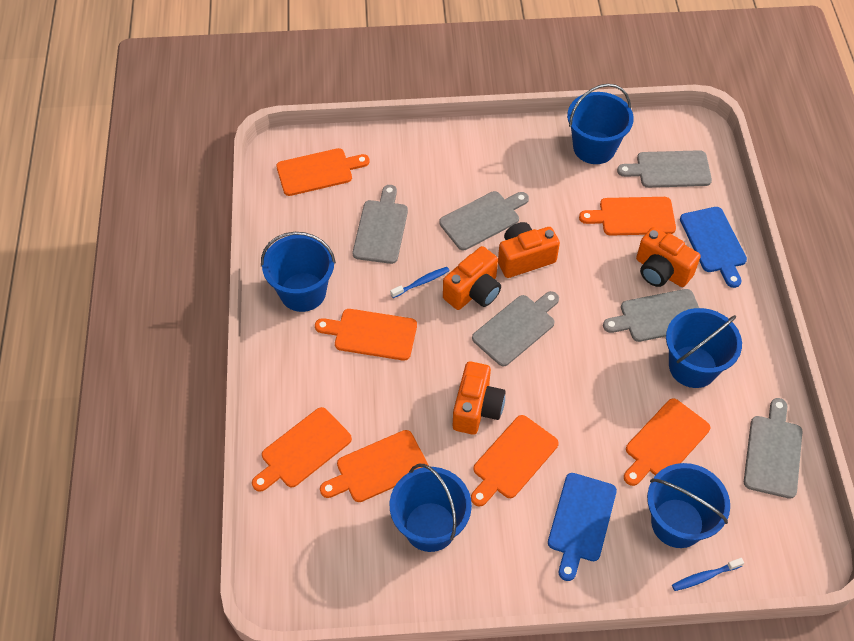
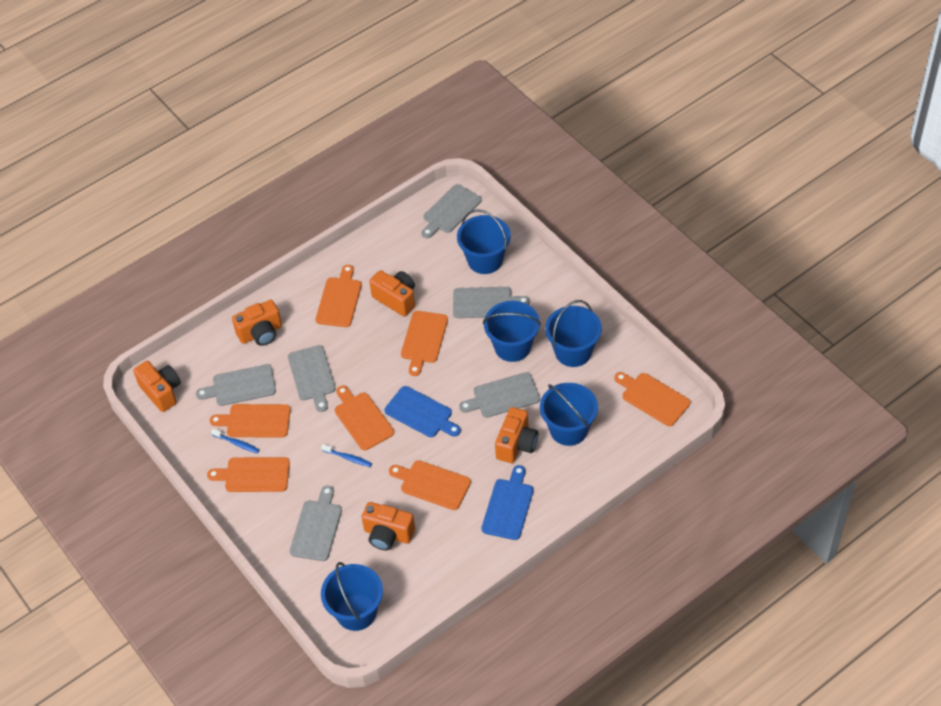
orange camera: 4 -> 5

